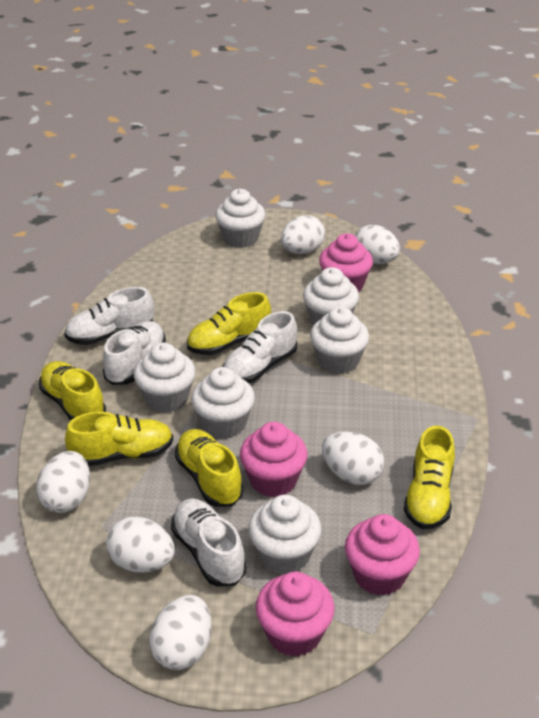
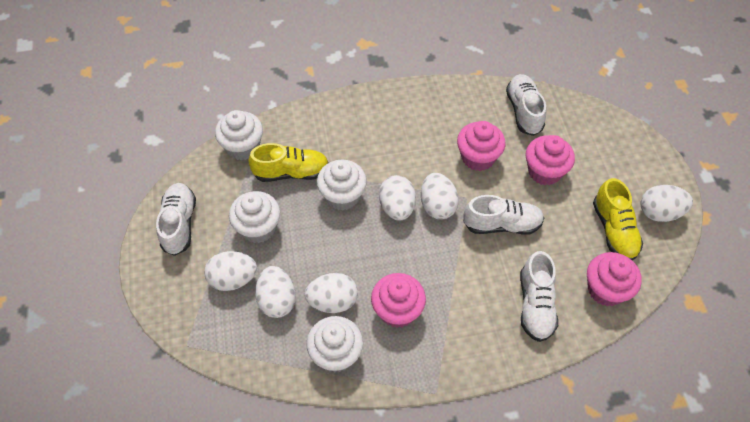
white cupcake: 6 -> 4
yellow shoe: 5 -> 2

